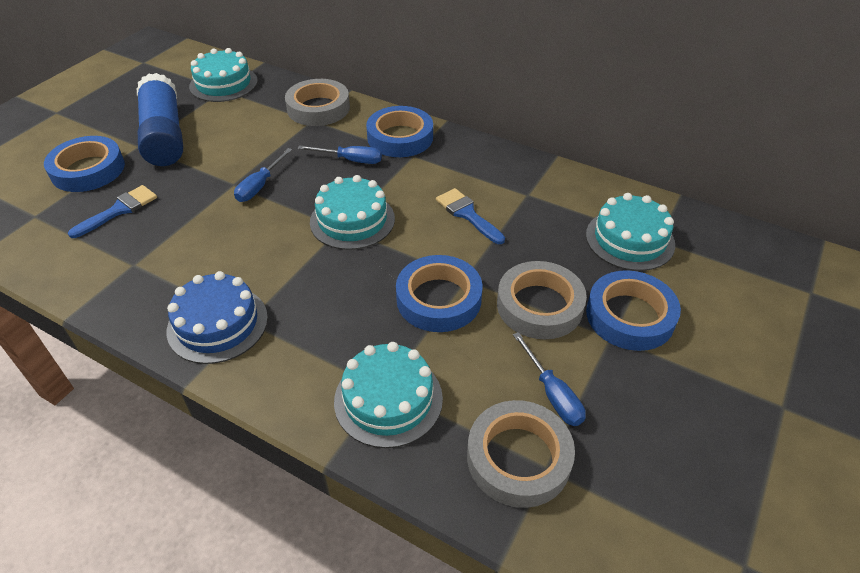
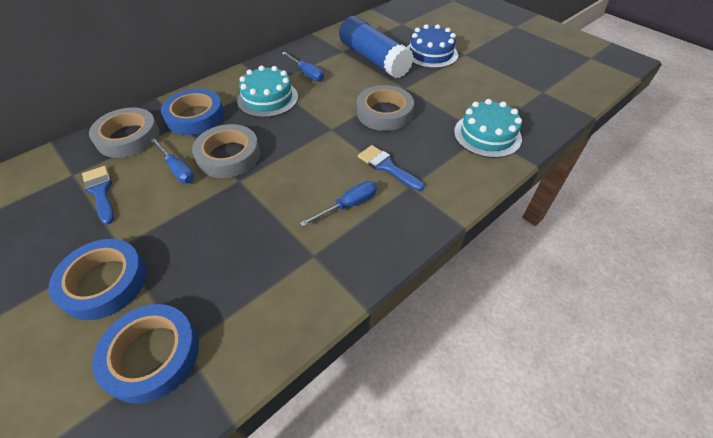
blue tape: 4 -> 3
turquoise cake: 4 -> 2

